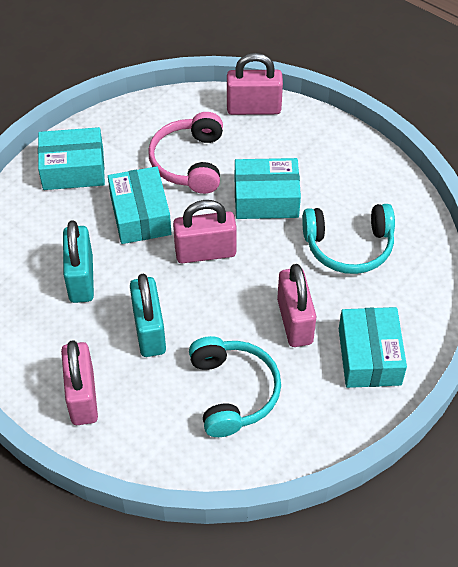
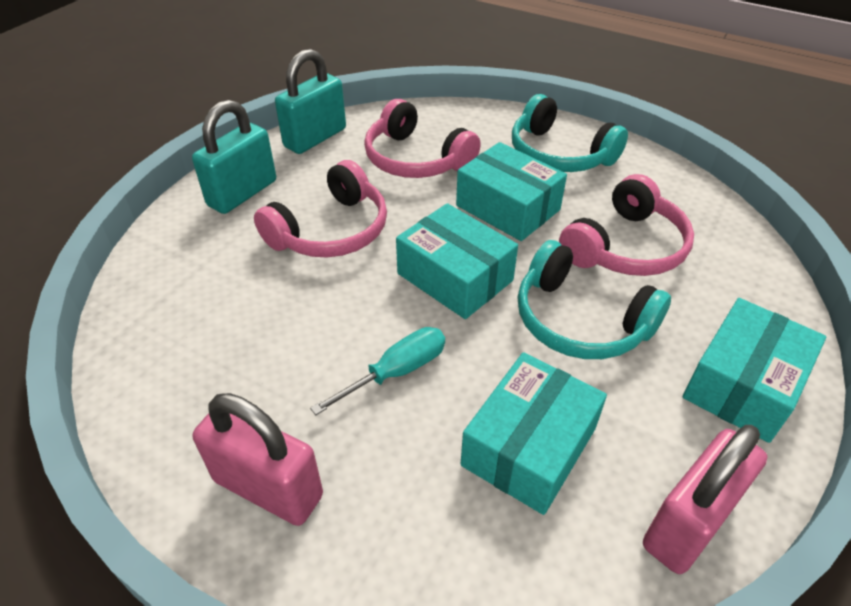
pink headphones: 1 -> 3
pink padlock: 4 -> 2
turquoise screwdriver: 0 -> 1

